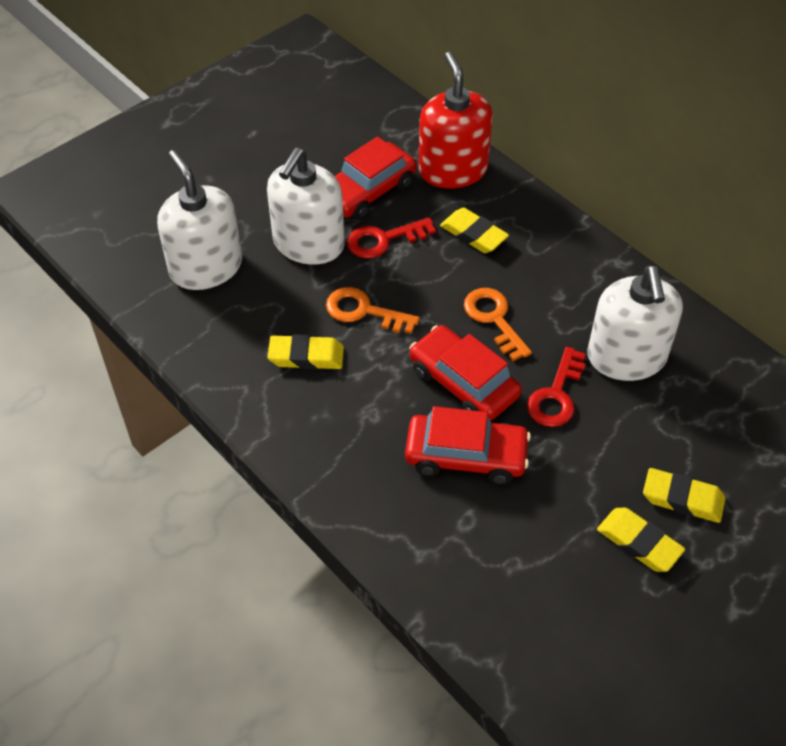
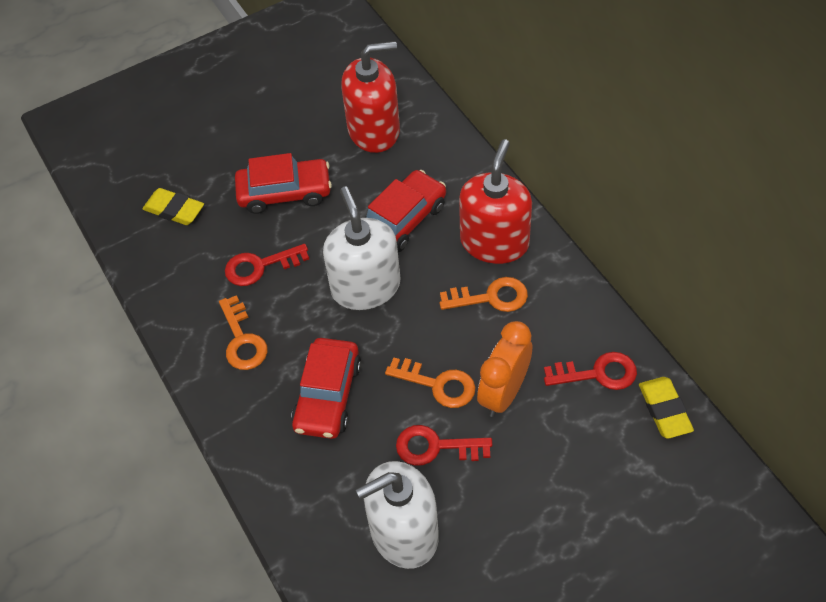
orange clock: 0 -> 1
orange key: 2 -> 3
red key: 2 -> 3
red soap dispenser: 1 -> 2
white soap dispenser: 3 -> 2
yellow eraser: 4 -> 2

